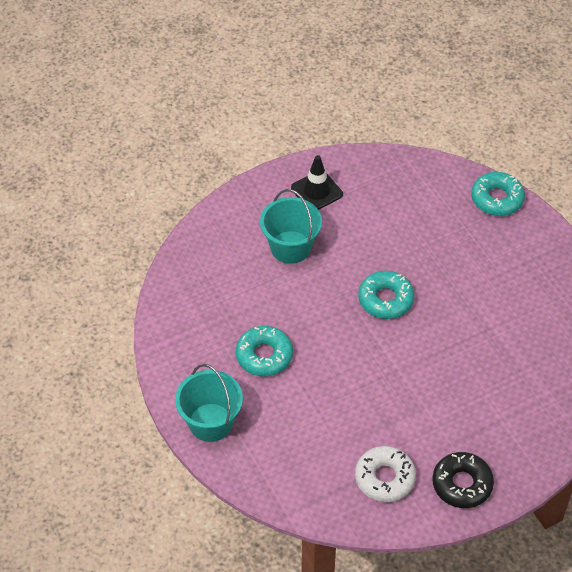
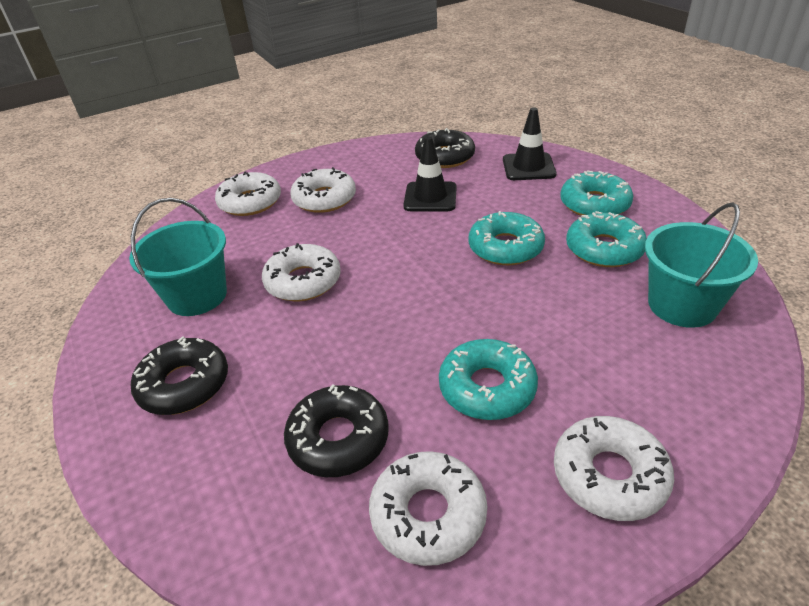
black donut: 1 -> 3
black traffic cone: 1 -> 2
turquoise donut: 3 -> 4
white donut: 1 -> 5

